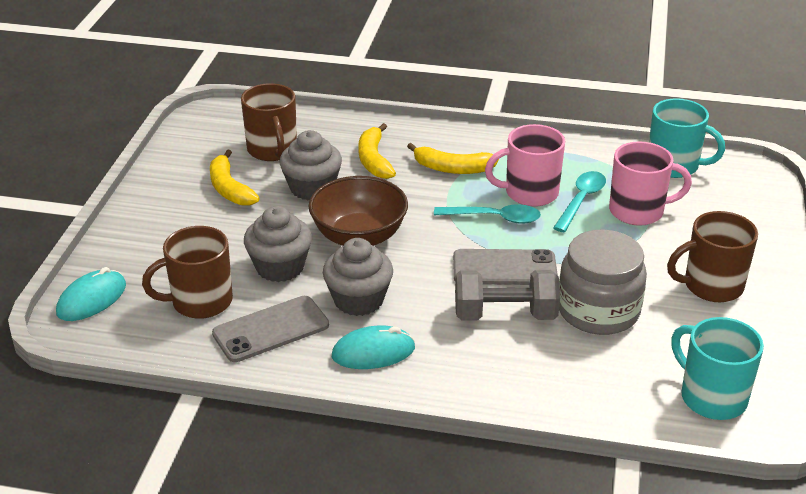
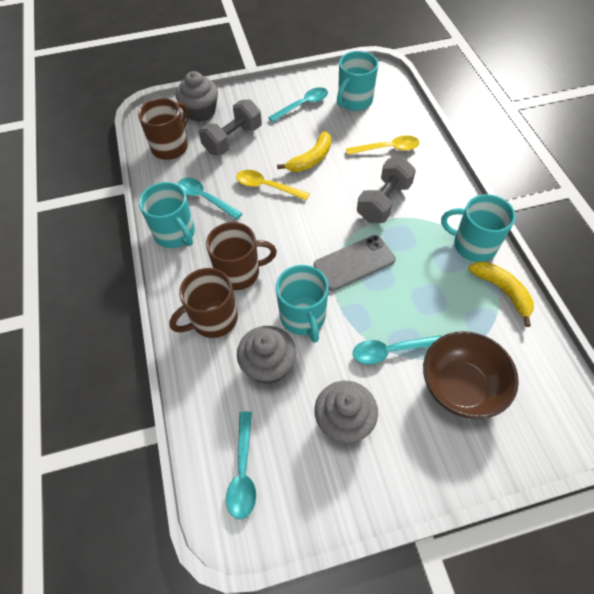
grey dumbbell: 1 -> 2
grey jar: 1 -> 0
grey phone: 2 -> 1
pink mug: 2 -> 0
turquoise mouse: 2 -> 0
turquoise mug: 2 -> 4
turquoise spoon: 2 -> 4
yellow banana: 3 -> 2
yellow spoon: 0 -> 2

